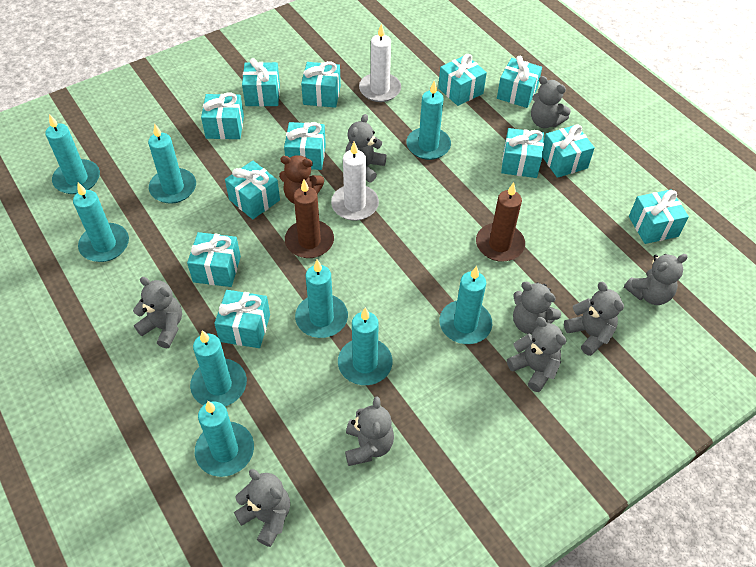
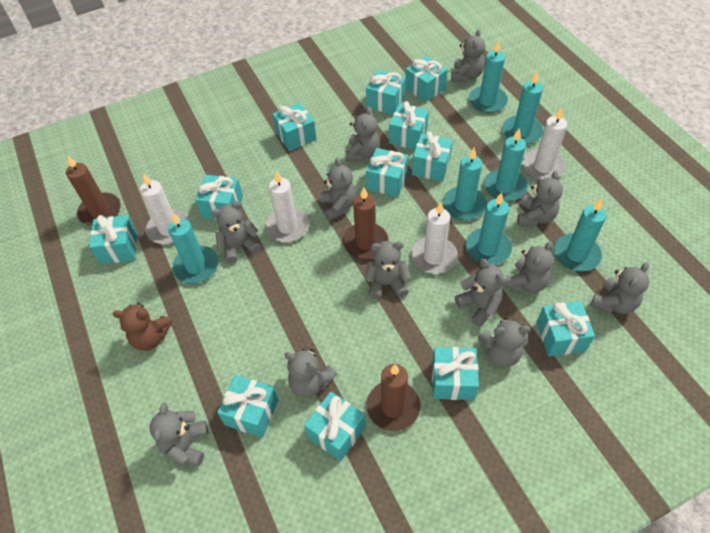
brown candle: 2 -> 3
grey teddy bear: 9 -> 12
turquoise candle: 9 -> 7
white candle: 2 -> 4

